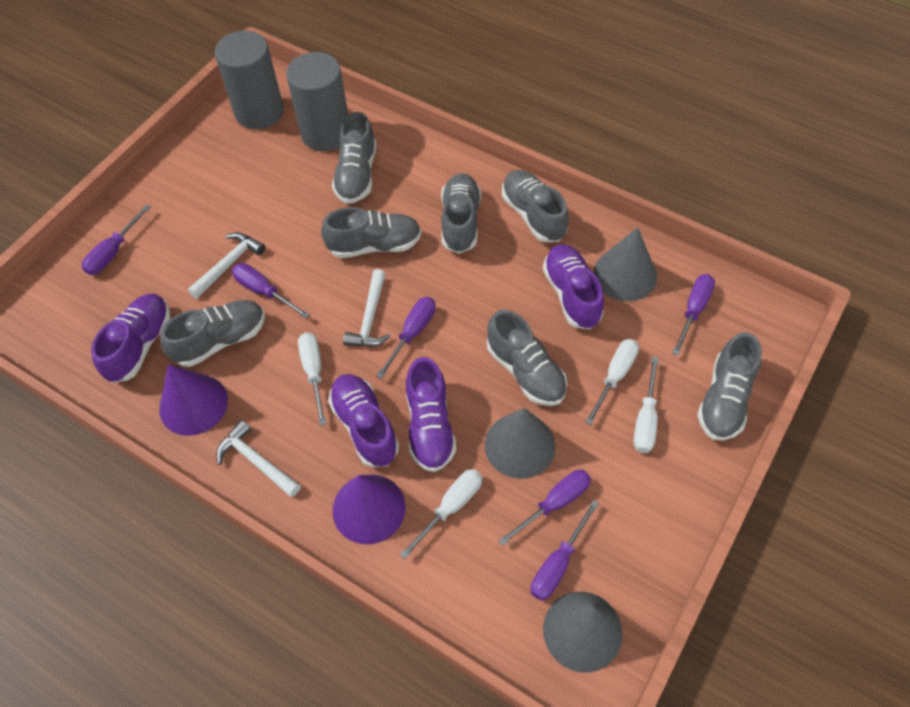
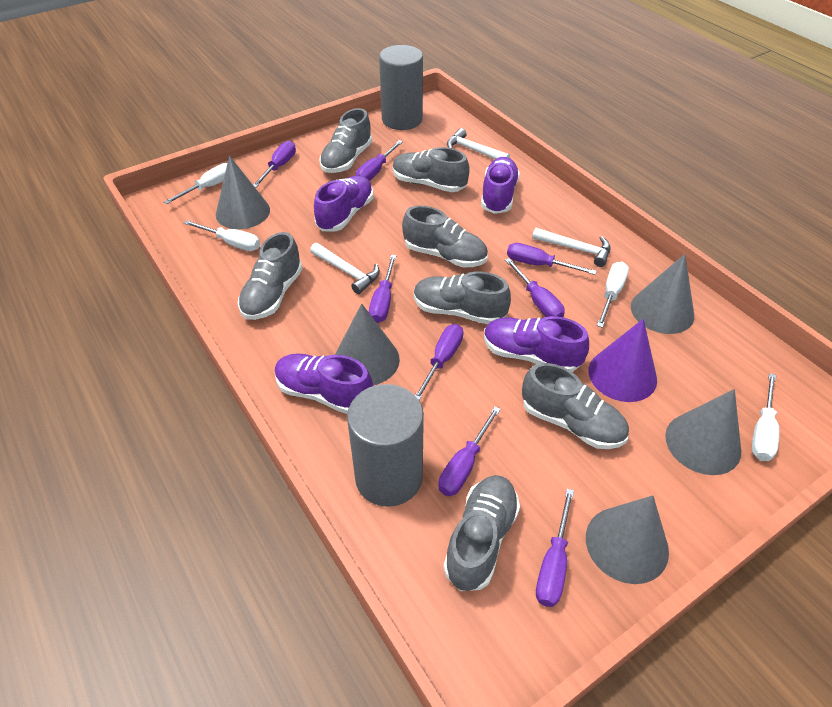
grey cone: 3 -> 5
purple cone: 2 -> 1
purple screwdriver: 6 -> 8

